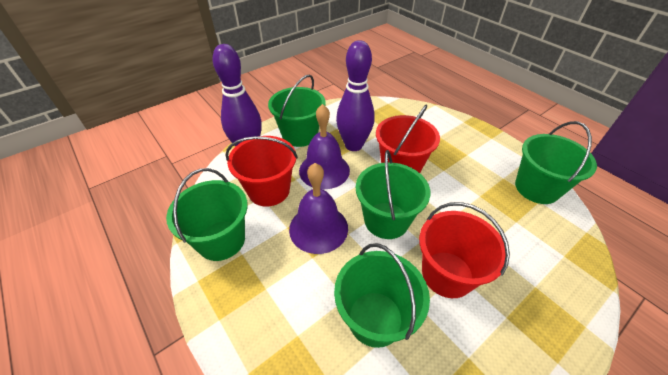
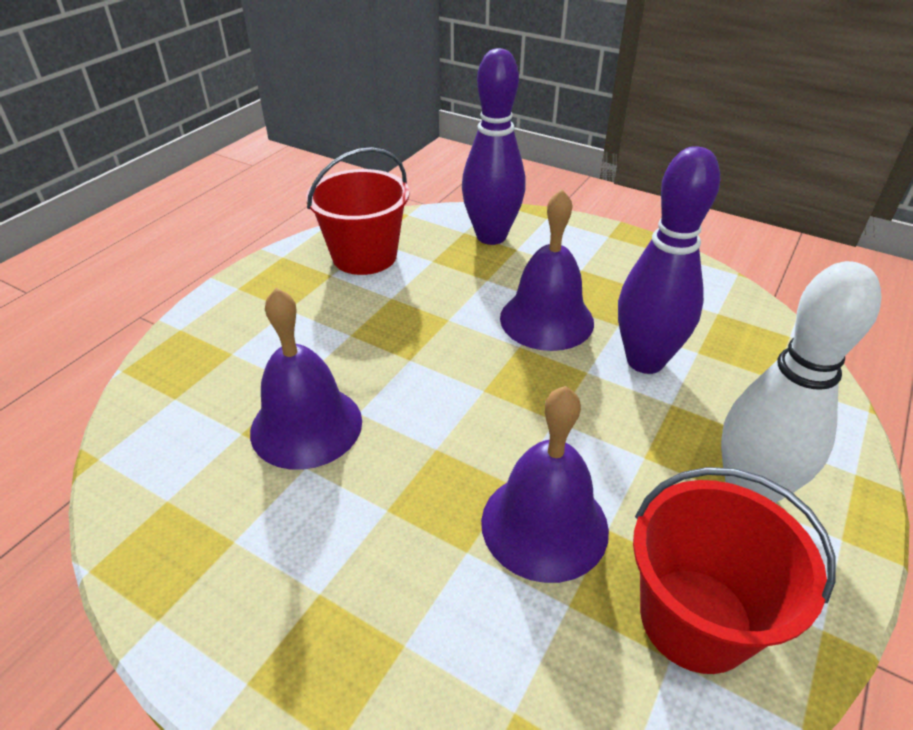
green bucket: 5 -> 0
purple bell: 2 -> 3
red bucket: 3 -> 2
white bowling pin: 0 -> 1

